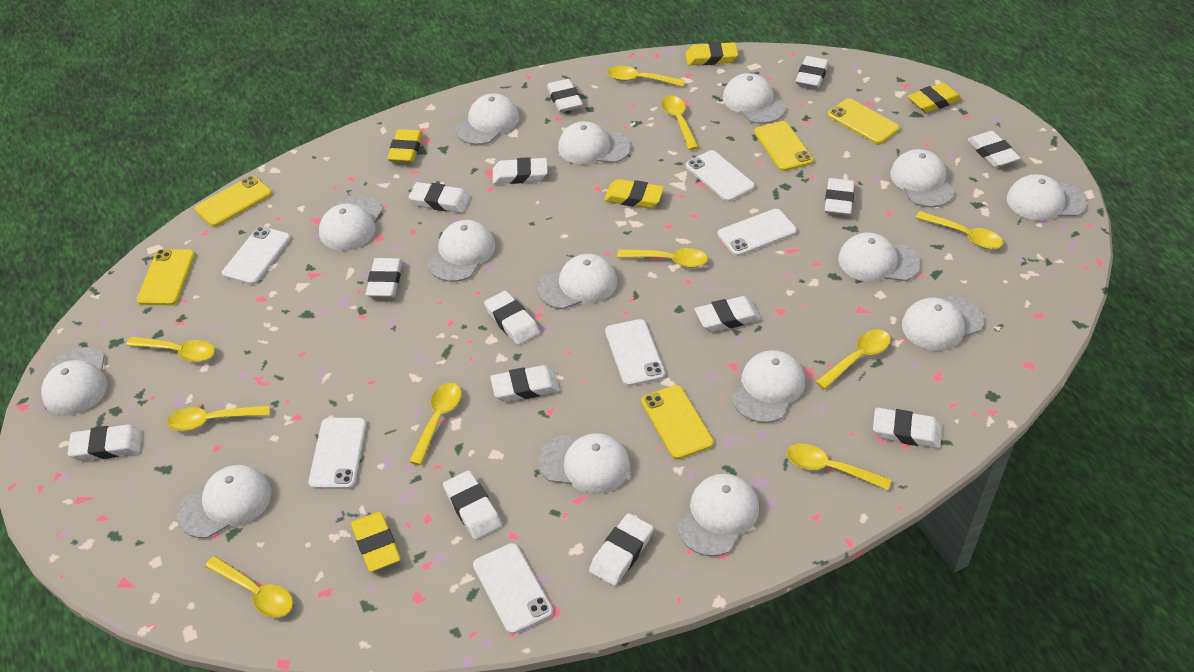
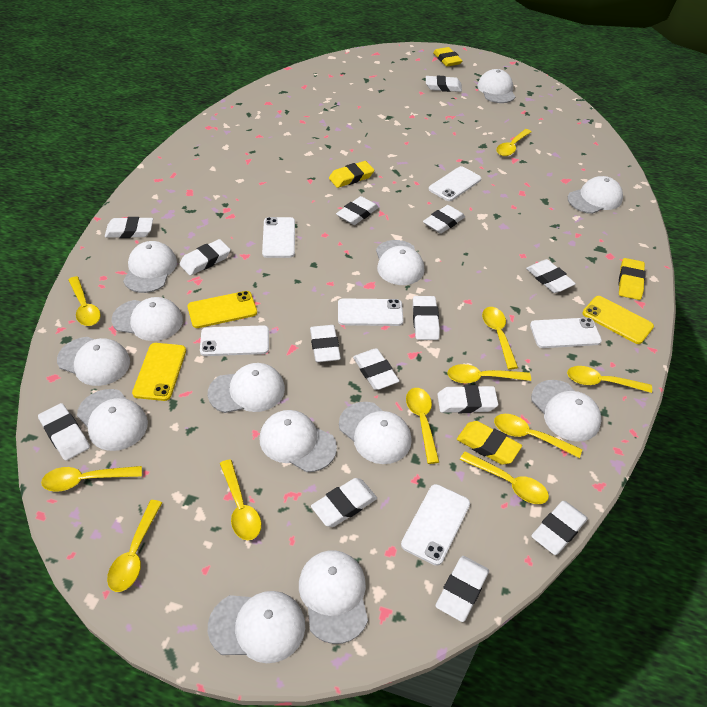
white cap: 15 -> 13
yellow eraser: 5 -> 4
yellow phone: 5 -> 3
yellow spoon: 10 -> 11

